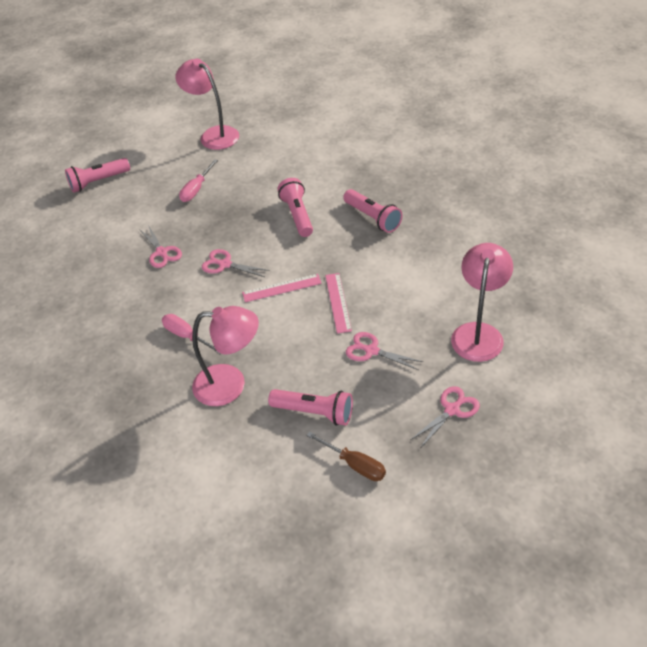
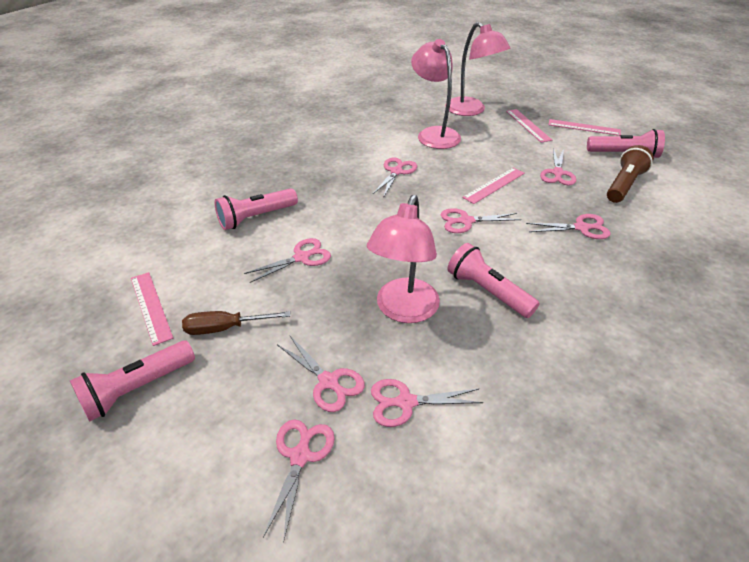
brown flashlight: 0 -> 1
pink ruler: 2 -> 4
pink scissors: 4 -> 8
pink screwdriver: 2 -> 0

